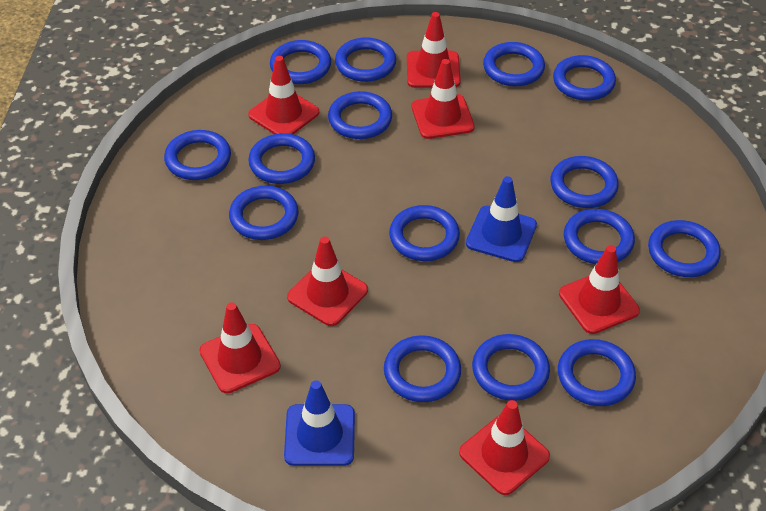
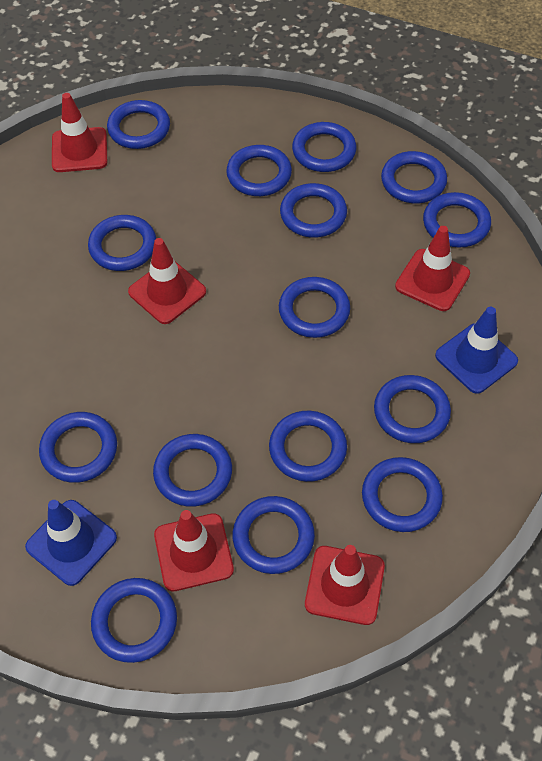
red traffic cone: 7 -> 5

